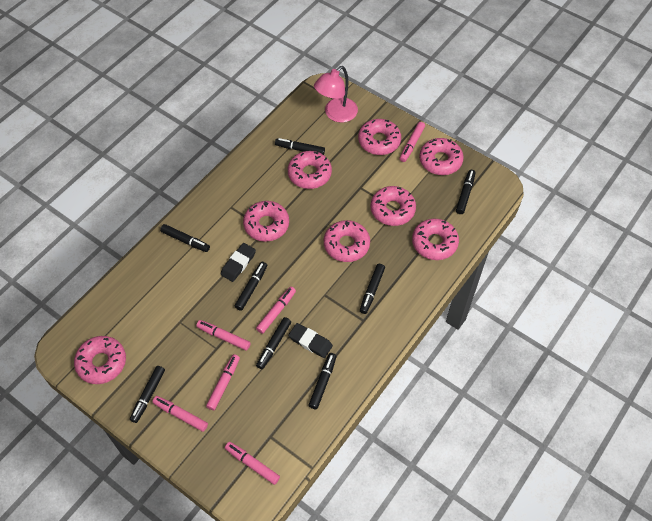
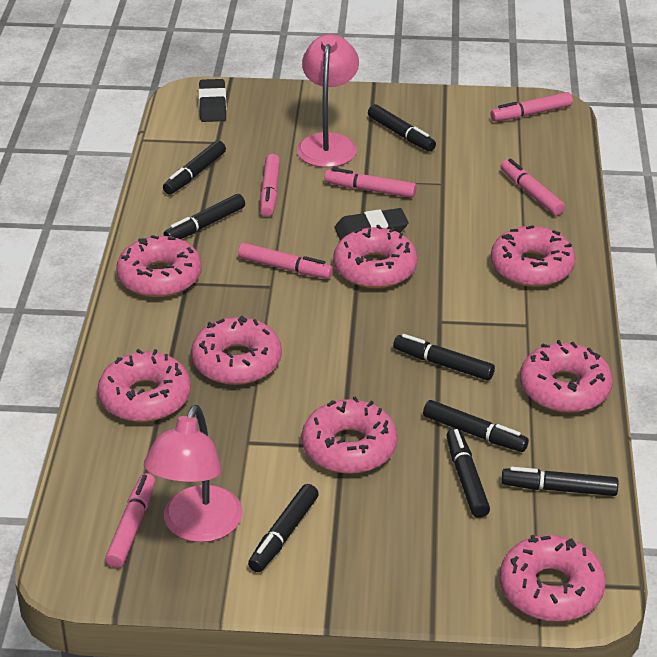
pink lamp: 1 -> 2

